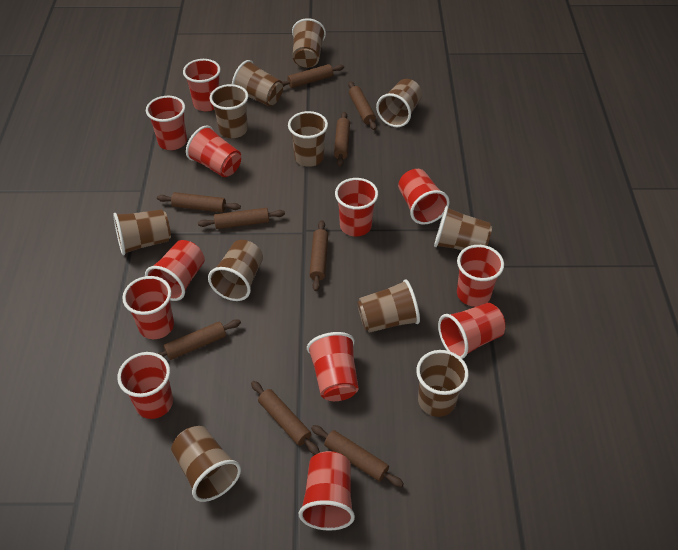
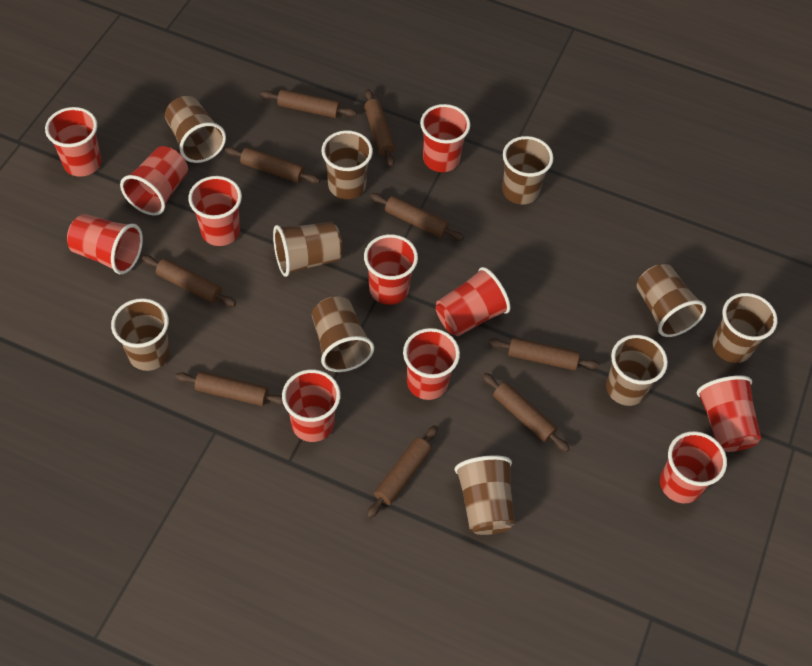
brown cup: 11 -> 10
red cup: 12 -> 11

